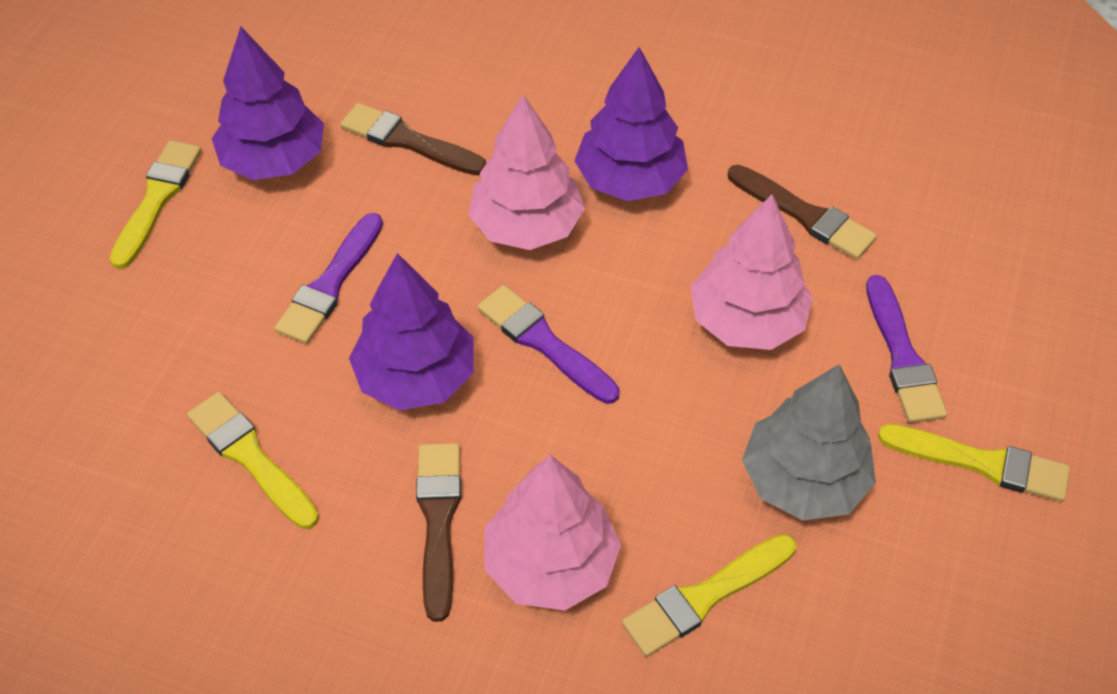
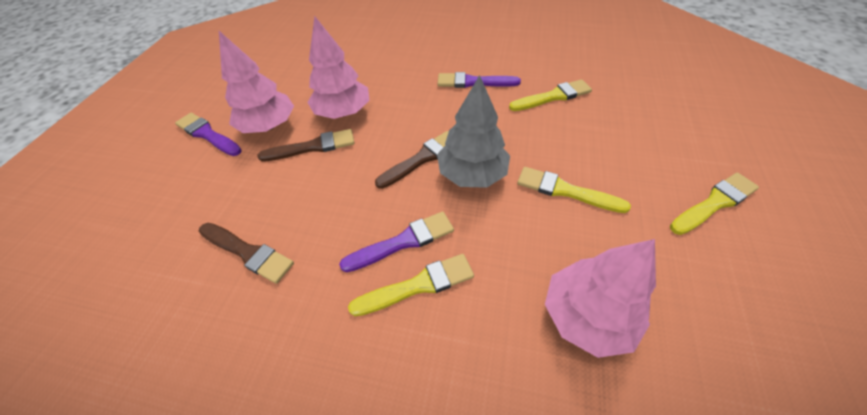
purple tree: 3 -> 0

